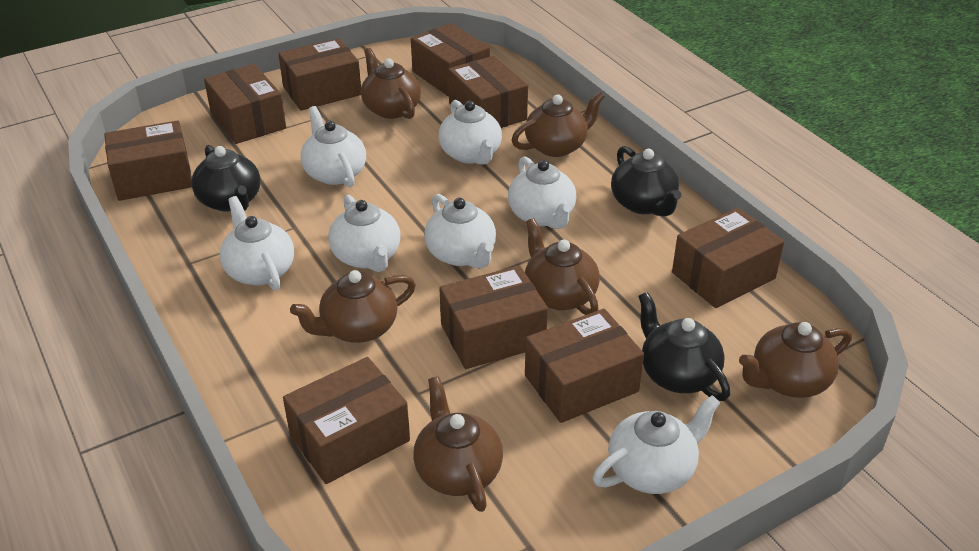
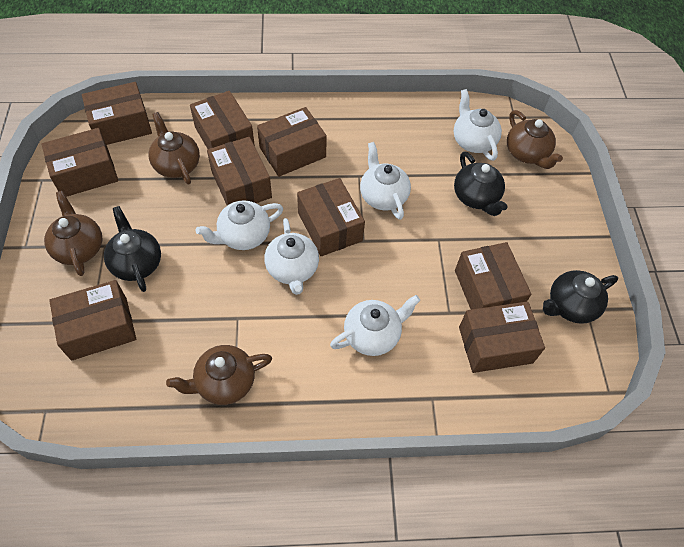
brown teapot: 6 -> 4
white teapot: 7 -> 5

